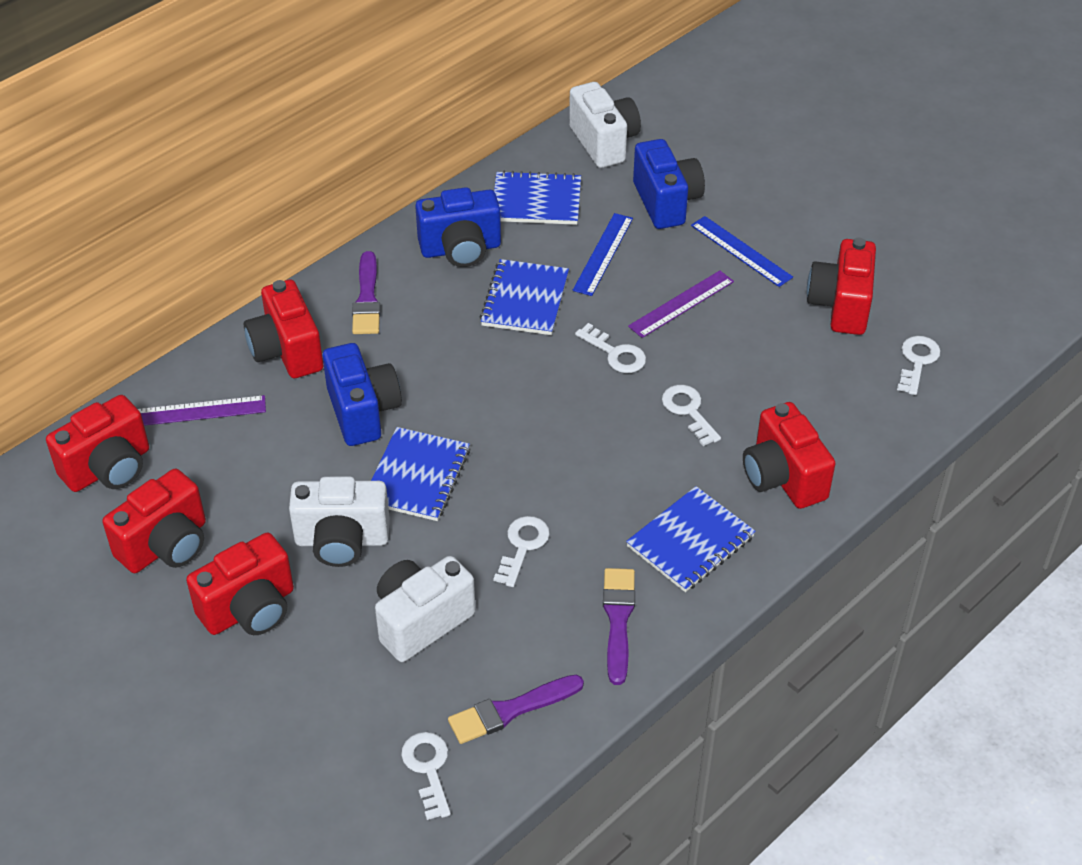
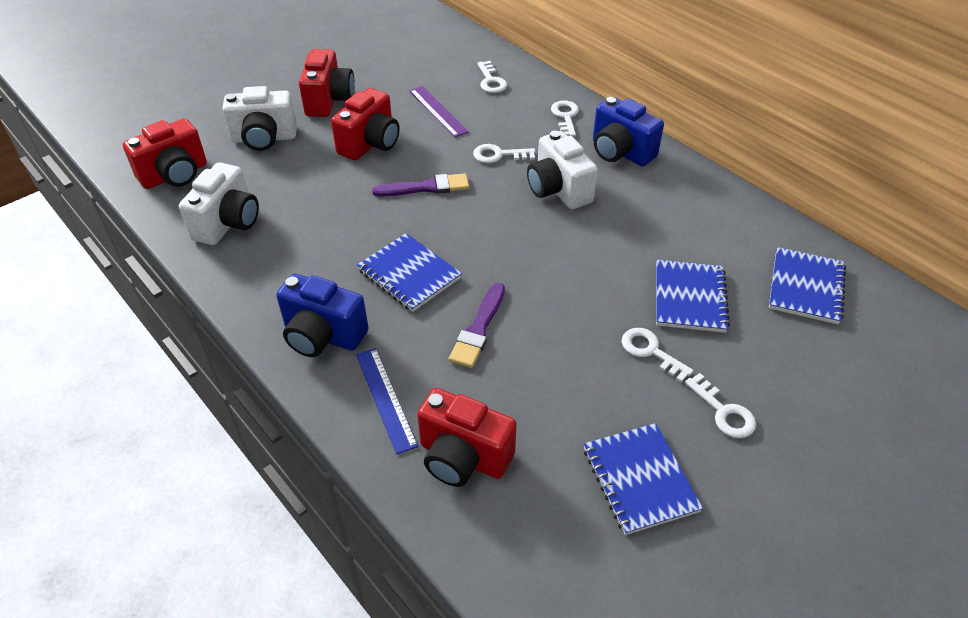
blue camera: 3 -> 2
blue ruler: 2 -> 1
purple brush: 3 -> 2
purple ruler: 2 -> 1
red camera: 6 -> 4

